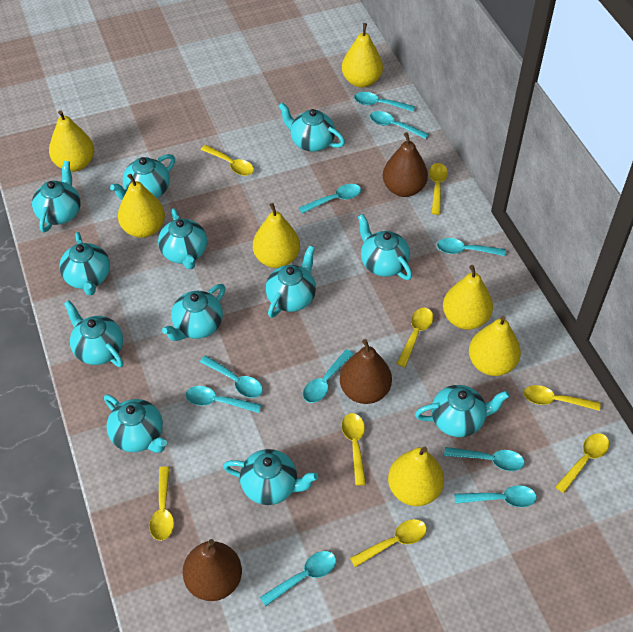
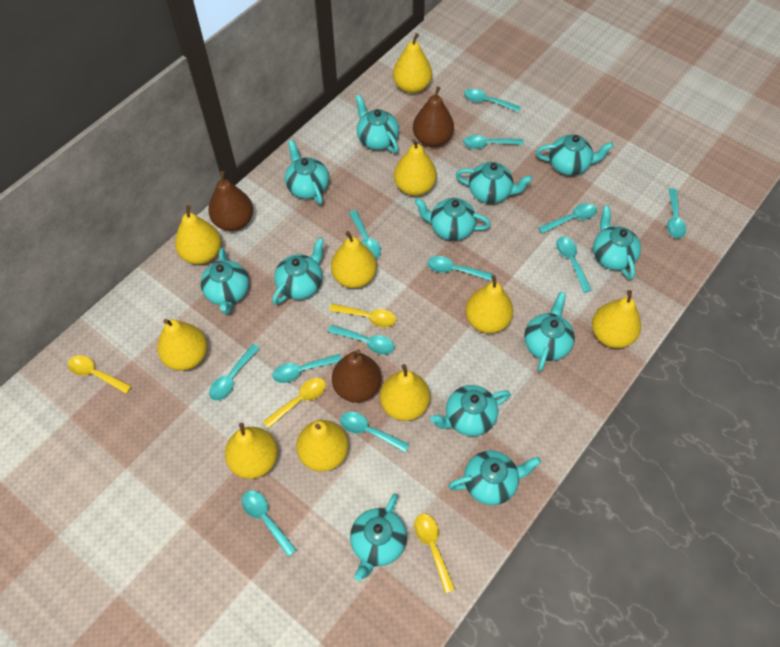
turquoise spoon: 10 -> 12
yellow pear: 7 -> 10
yellow spoon: 8 -> 4

